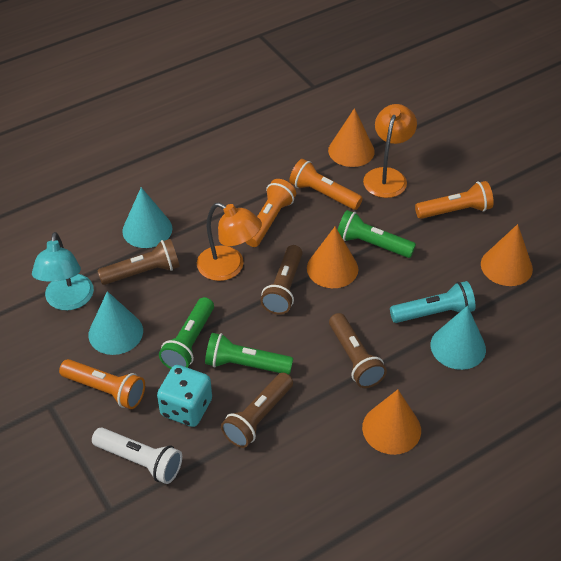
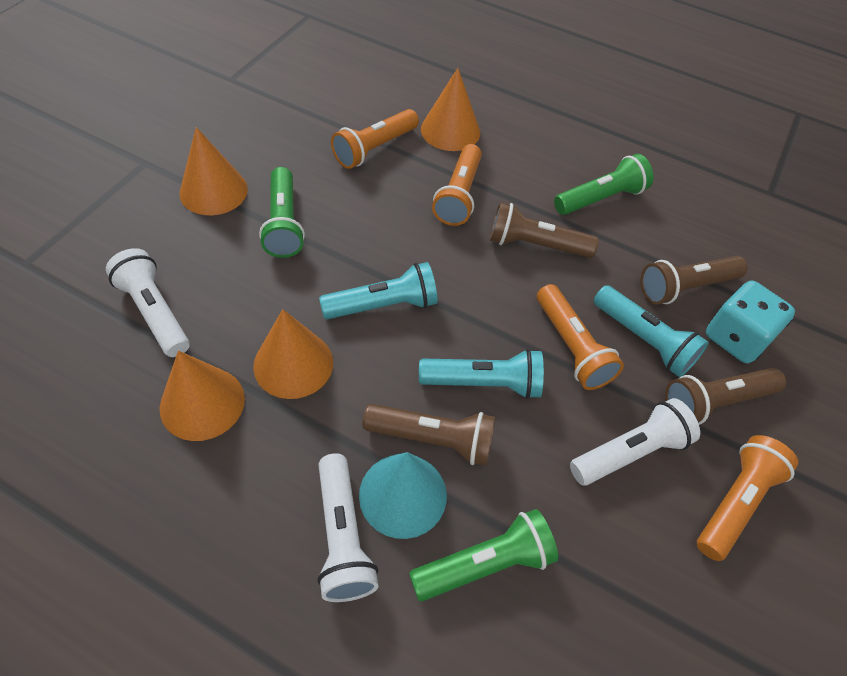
orange lamp: 2 -> 0
turquoise cone: 3 -> 1
turquoise flashlight: 1 -> 3
turquoise lamp: 1 -> 0
white flashlight: 1 -> 3

